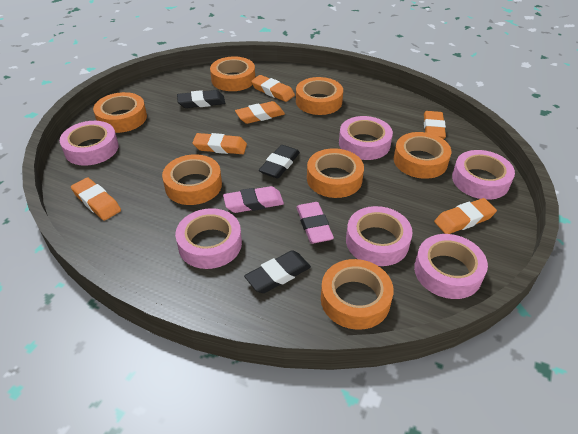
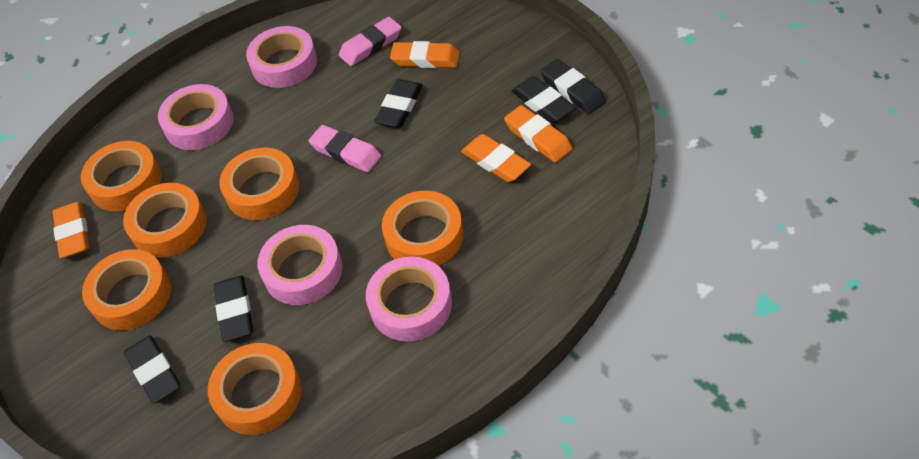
black eraser: 3 -> 5
orange eraser: 6 -> 4
orange tape: 7 -> 6
pink tape: 6 -> 4

